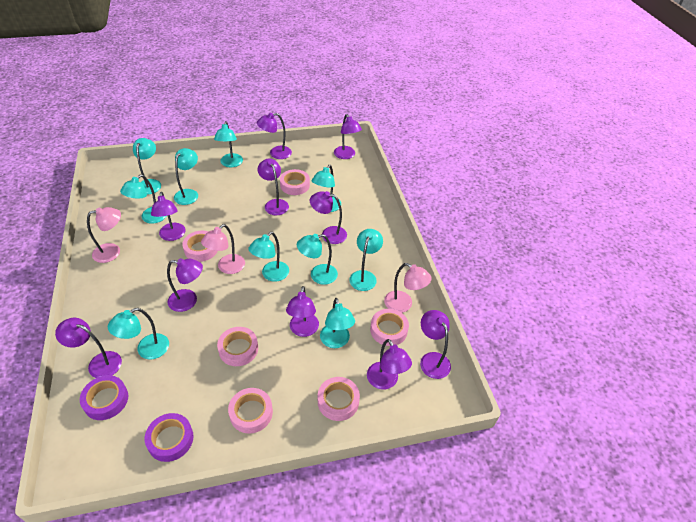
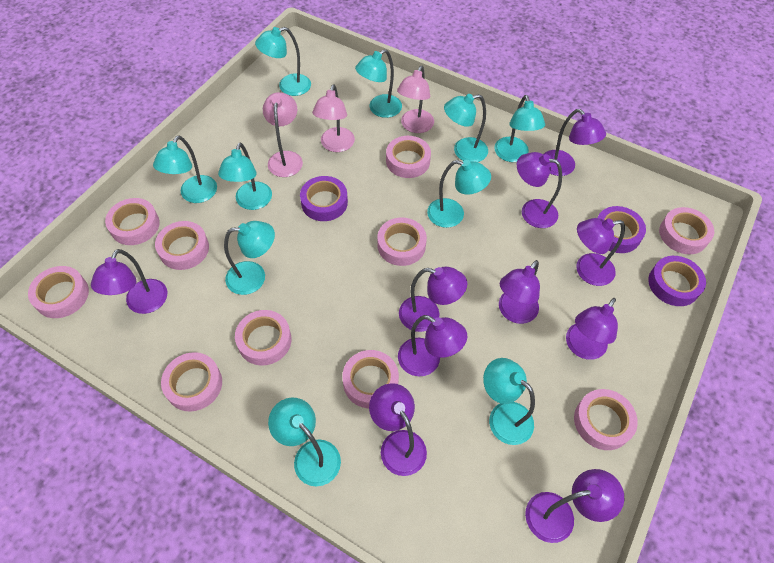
pink tape: 6 -> 10
purple tape: 2 -> 3

